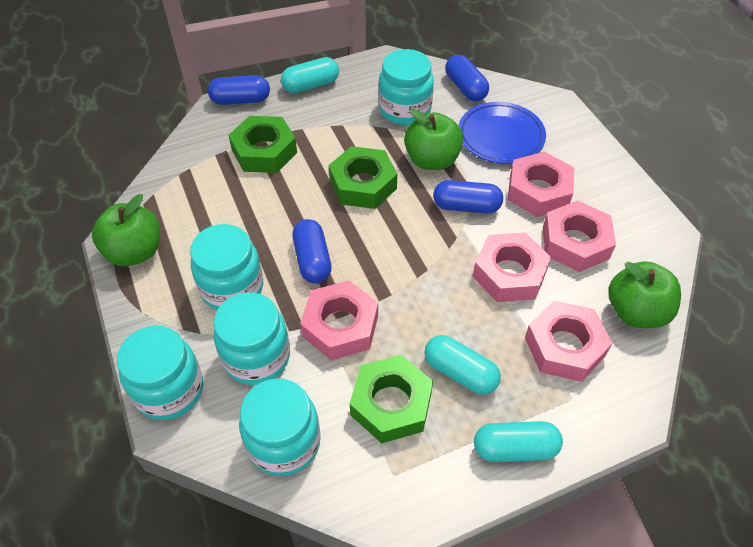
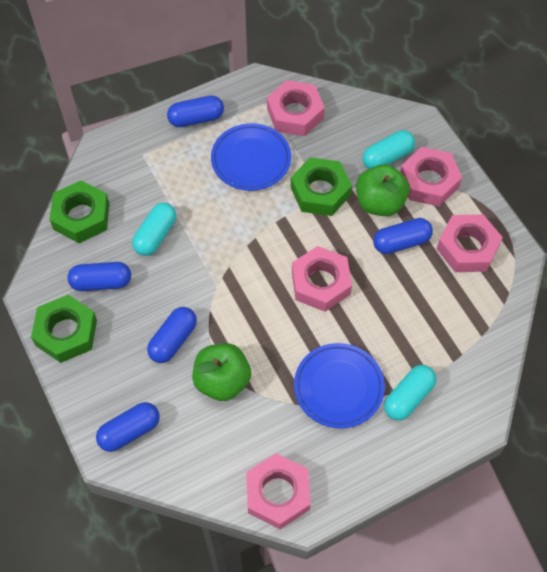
blue capsule: 4 -> 5
blue plate: 1 -> 2
green apple: 3 -> 2
turquoise jar: 5 -> 0

